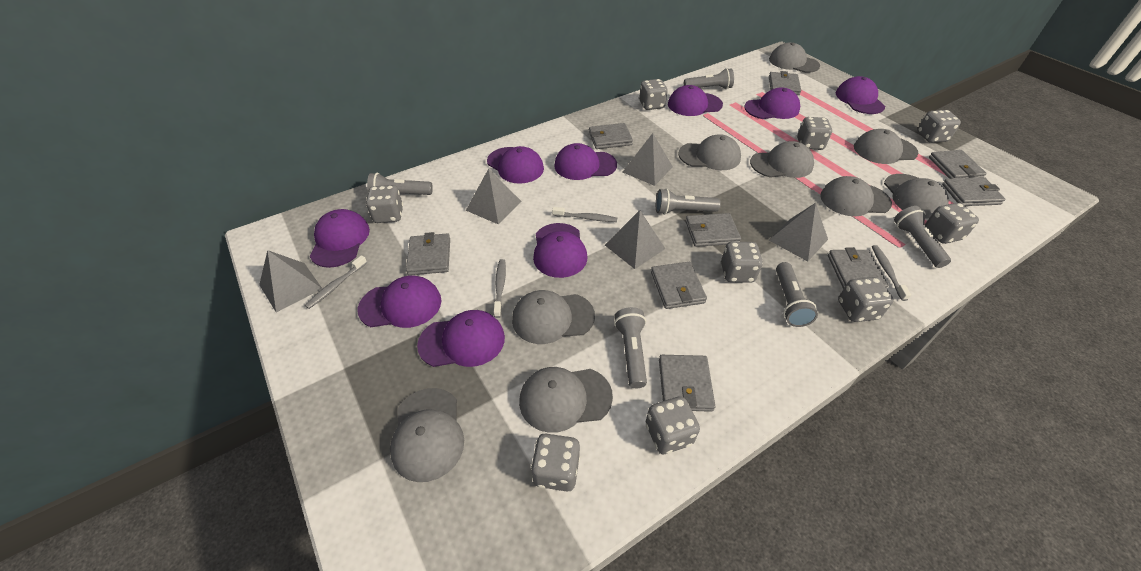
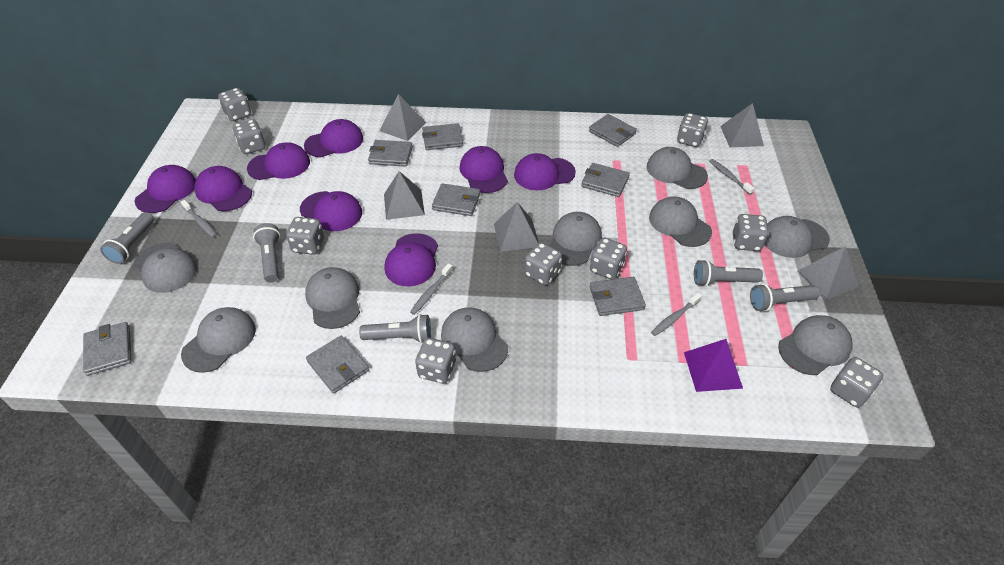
grey flashlight: 6 -> 5
grey wallet: 9 -> 8
purple cap: 9 -> 8
purple pyramid: 0 -> 1

